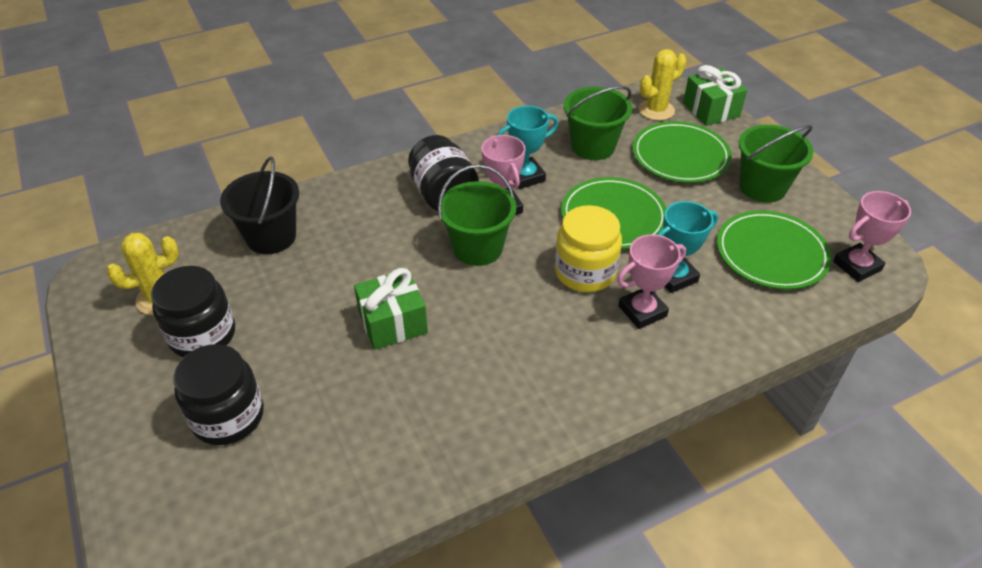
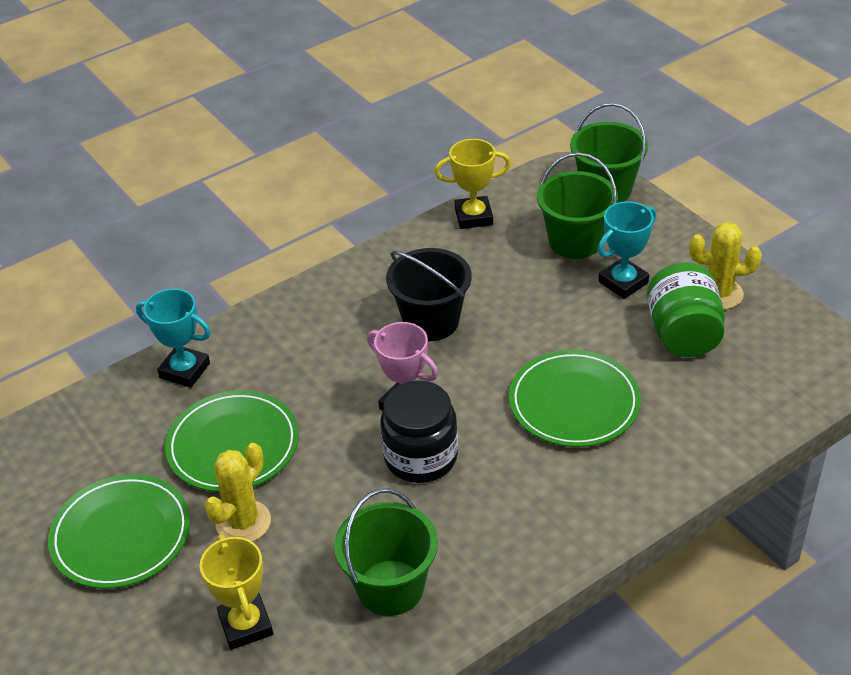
black jar: 3 -> 1
green gift: 2 -> 0
green jar: 0 -> 1
pink trophy: 3 -> 1
yellow jar: 1 -> 0
yellow trophy: 0 -> 2

